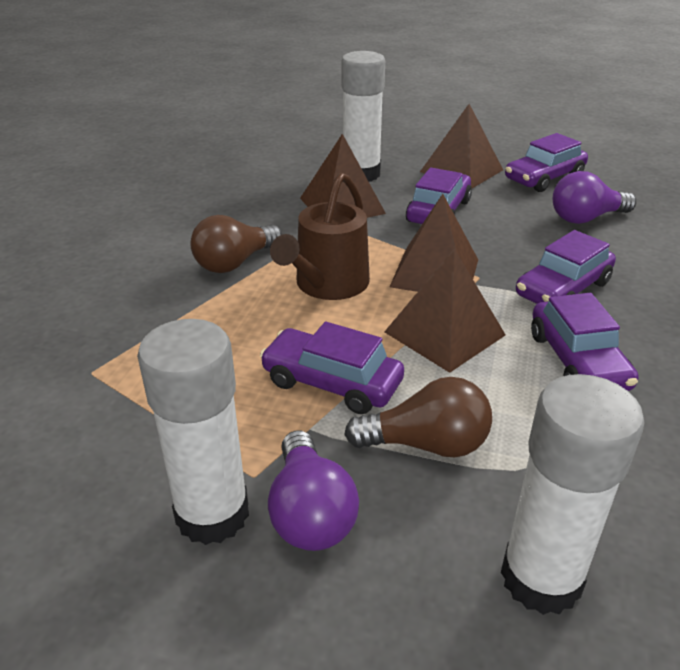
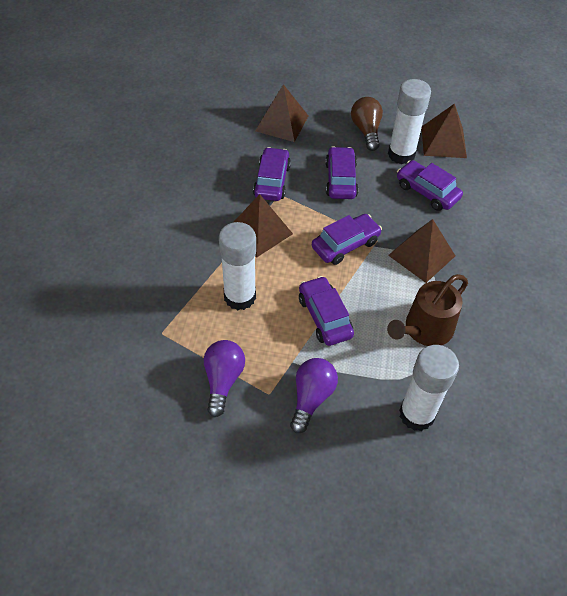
brown light bulb: 2 -> 1

